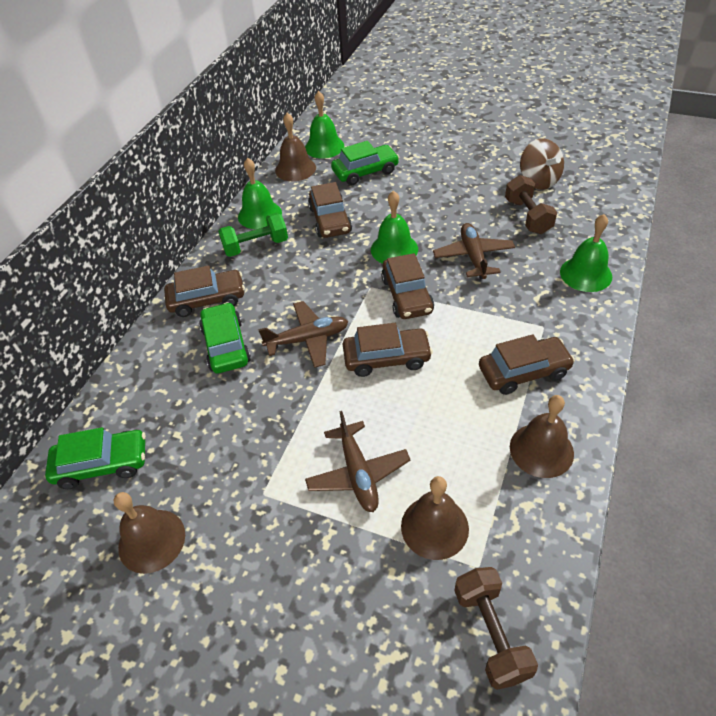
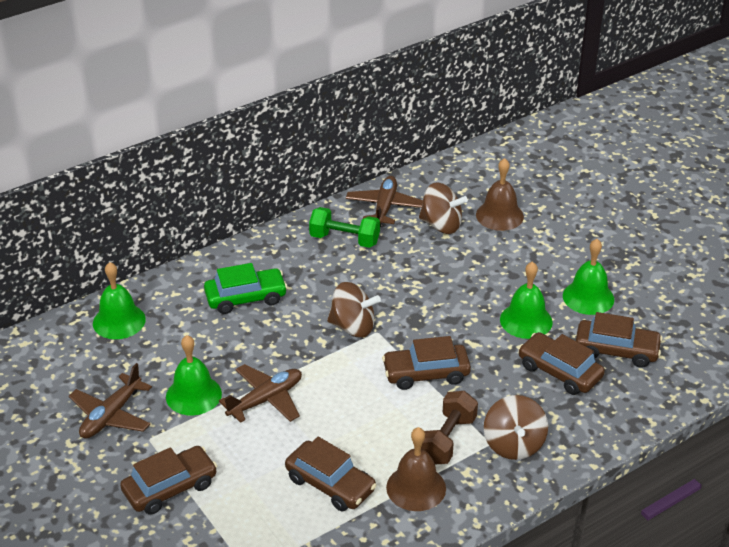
brown bell: 4 -> 2
brown dumbbell: 2 -> 1
brown spinning top: 1 -> 3
green car: 3 -> 1

